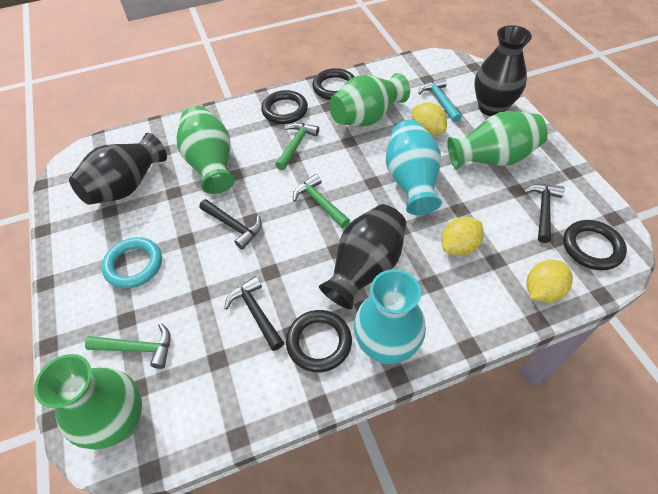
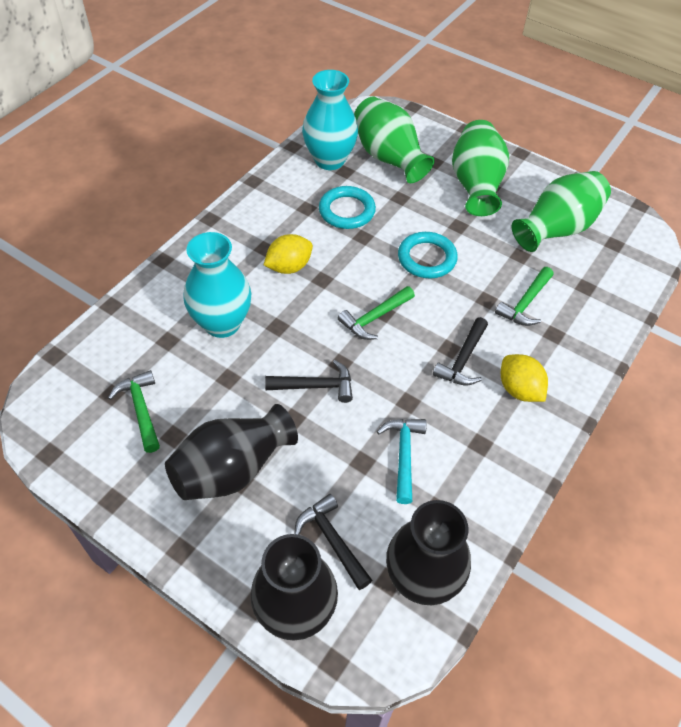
black ring: 4 -> 0
green vase: 4 -> 3
turquoise ring: 1 -> 2
yellow lemon: 3 -> 2

